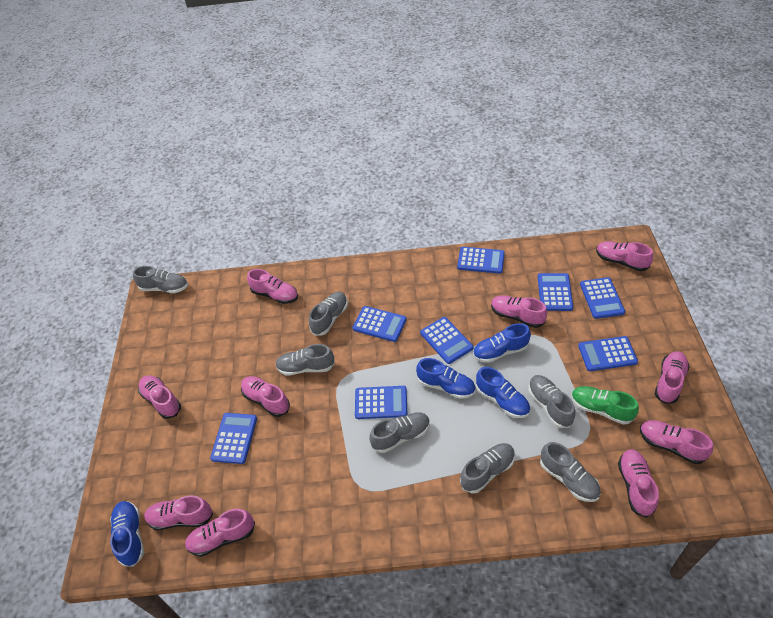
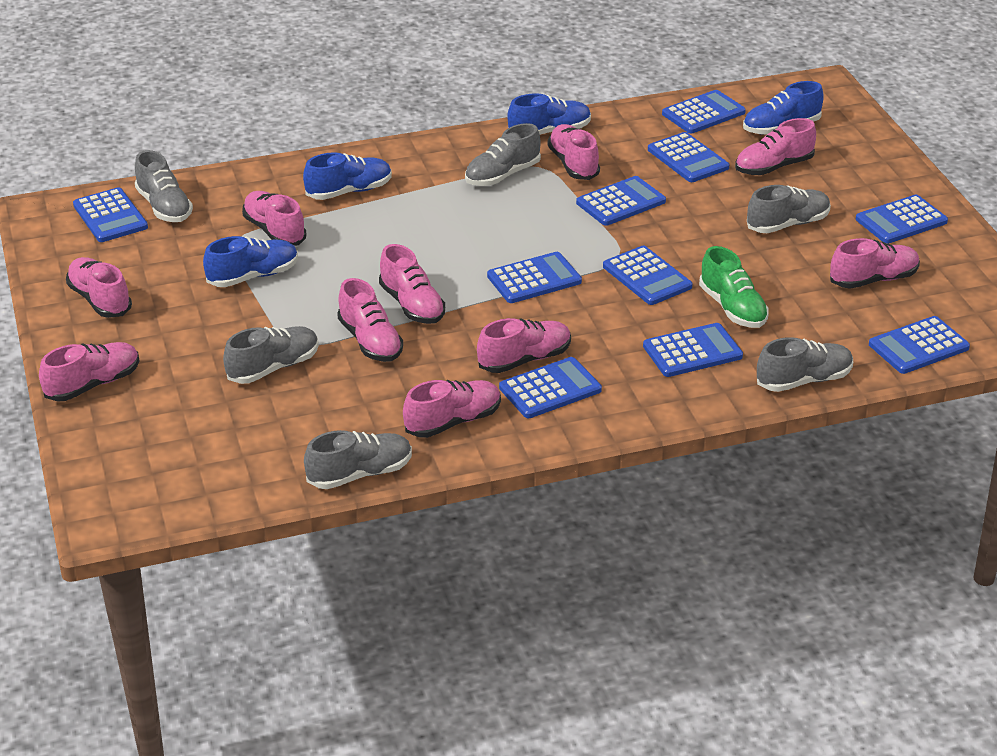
blue calculator: 8 -> 10
grey shoe: 7 -> 6

